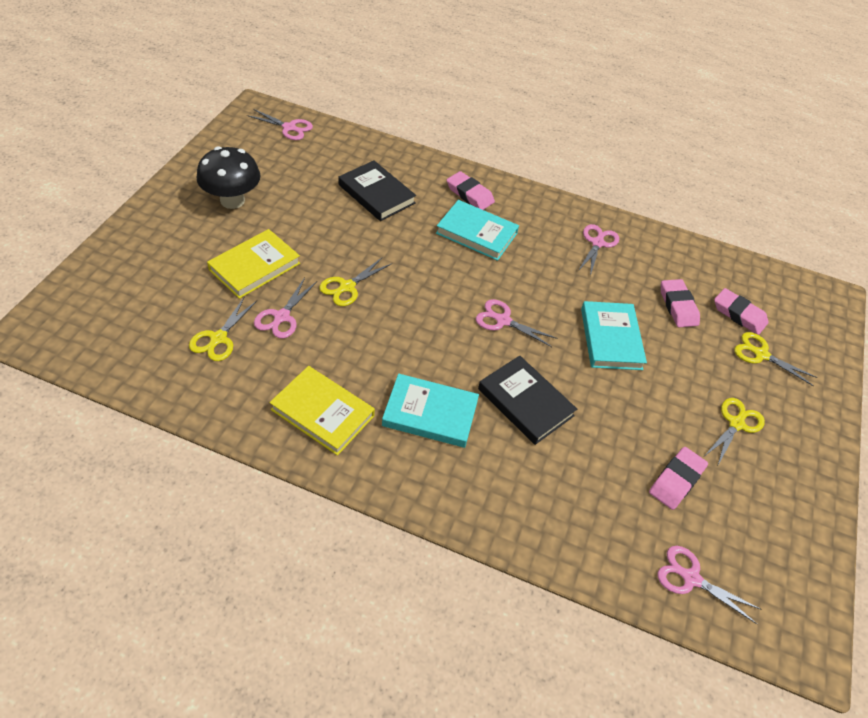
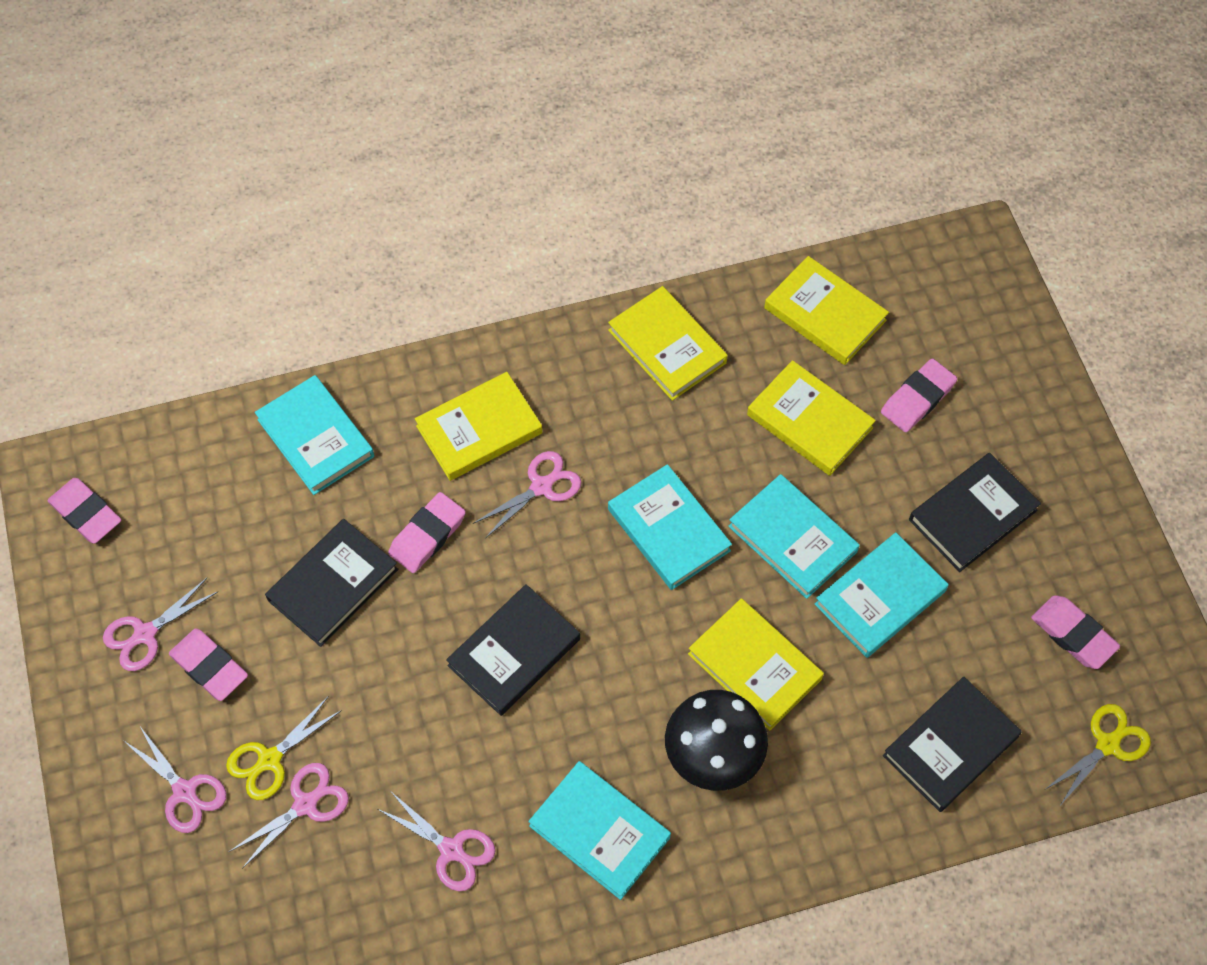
black book: 2 -> 4
pink eraser: 4 -> 5
turquoise book: 3 -> 5
yellow book: 2 -> 5
yellow scissors: 4 -> 2

